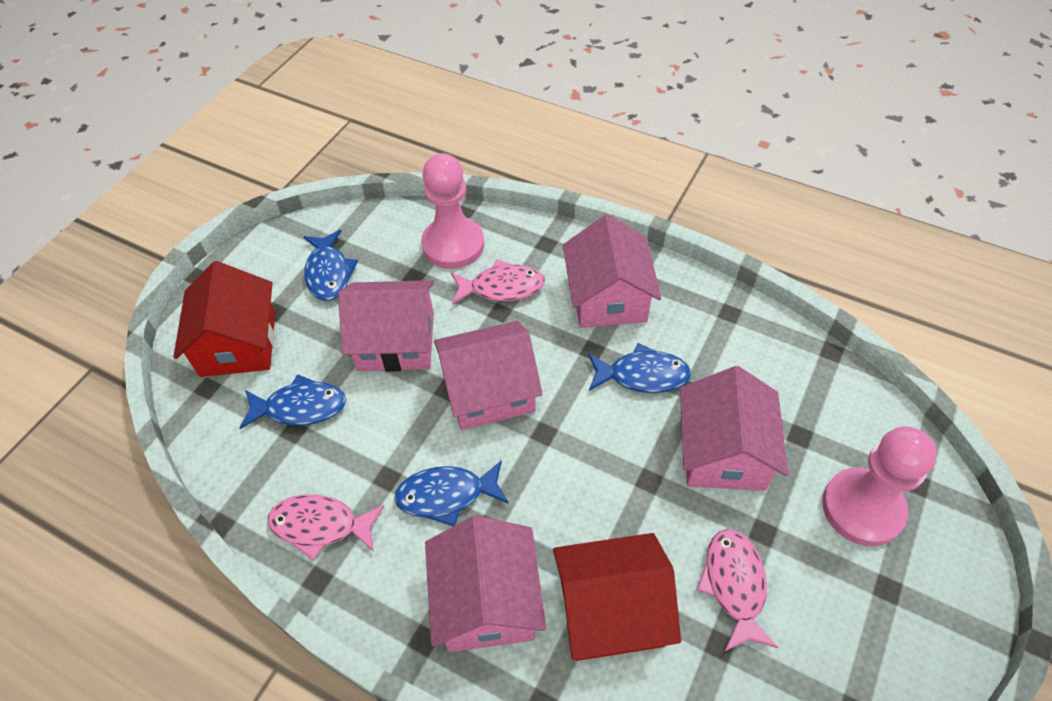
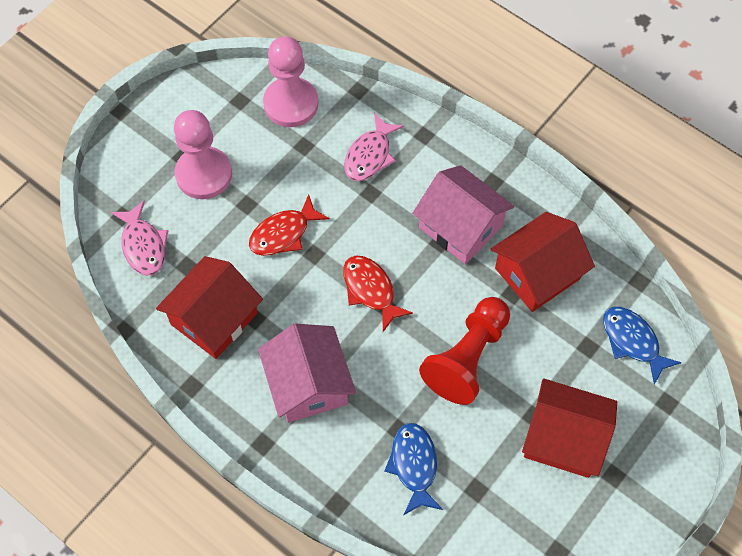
blue fish: 4 -> 2
pink fish: 3 -> 2
pink house: 5 -> 2
red fish: 0 -> 2
red house: 2 -> 3
red pawn: 0 -> 1

